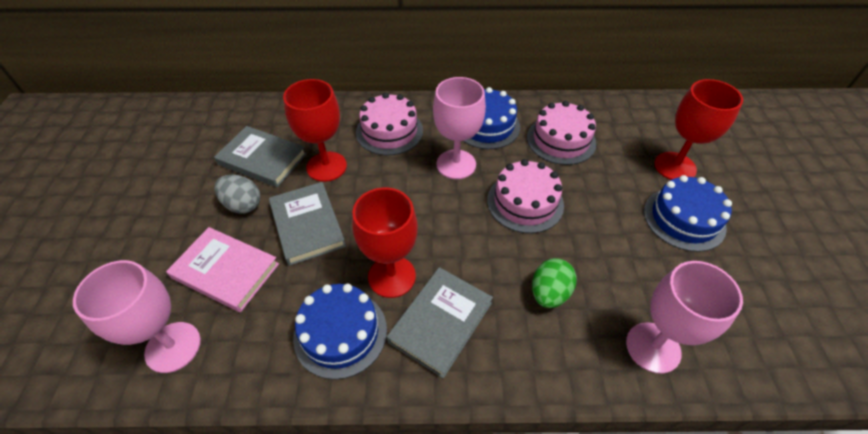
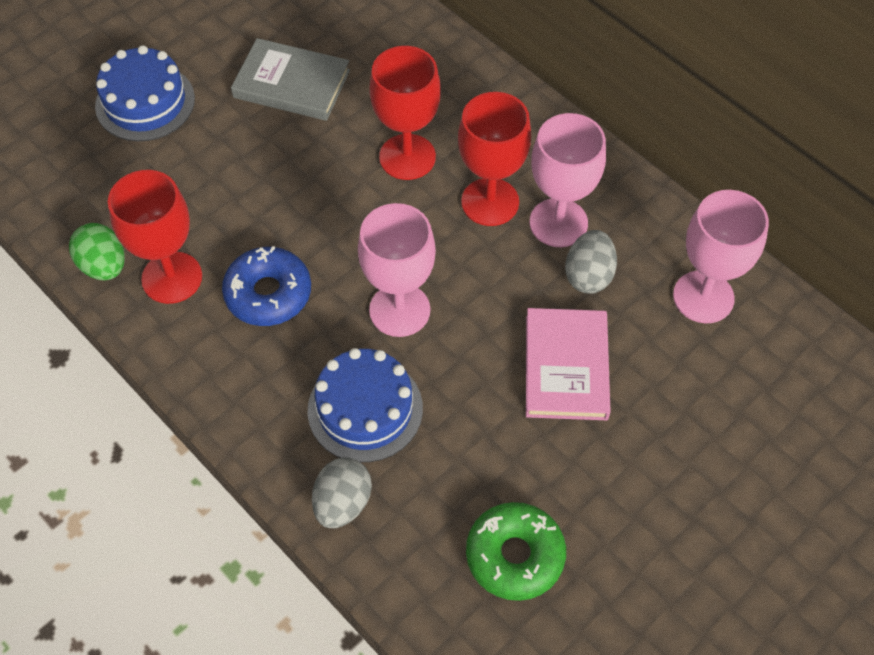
blue cake: 3 -> 2
blue donut: 0 -> 1
green donut: 0 -> 1
grey book: 3 -> 1
grey egg: 1 -> 2
pink cake: 3 -> 0

